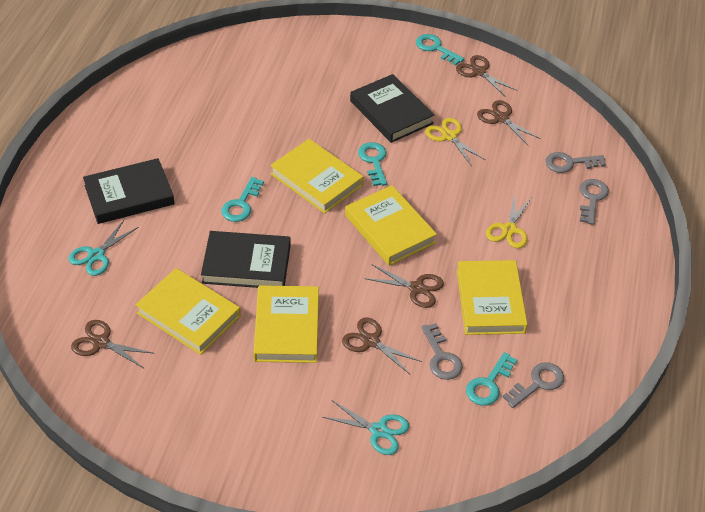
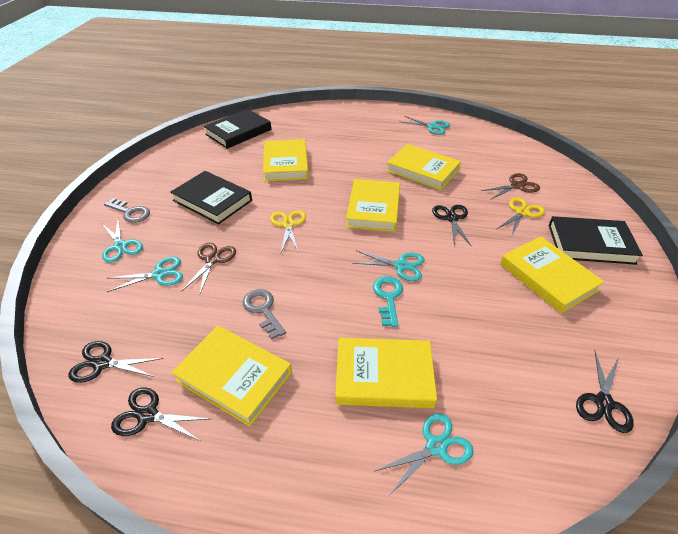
black scissors: 0 -> 4
brown scissors: 5 -> 2
grey key: 4 -> 2
turquoise key: 4 -> 1
turquoise scissors: 2 -> 5
yellow book: 5 -> 6

